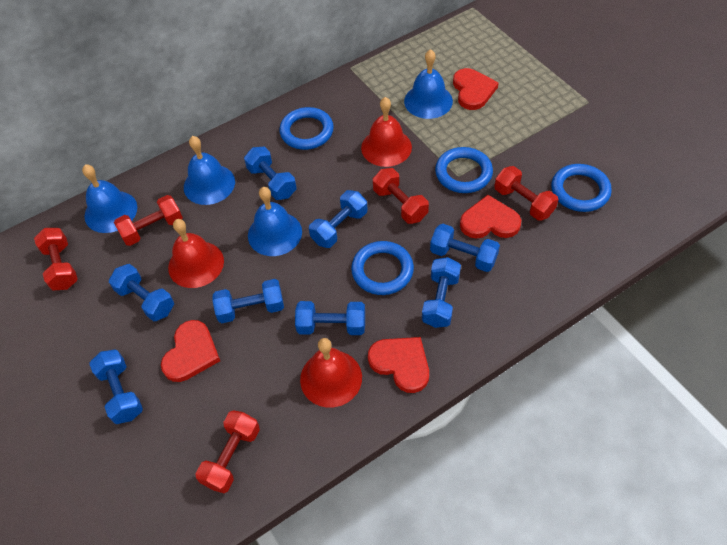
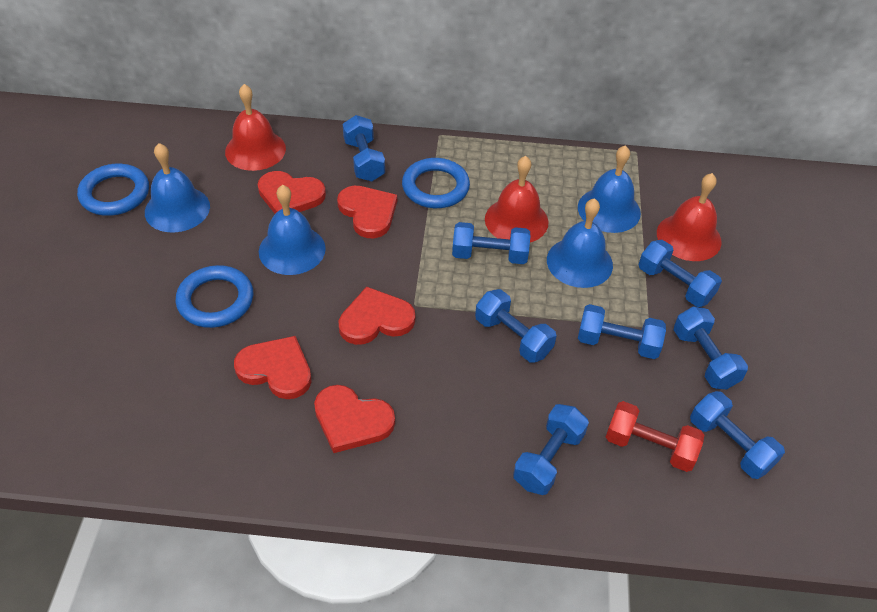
blue ring: 4 -> 3
red dumbbell: 5 -> 1
red heart: 4 -> 5

